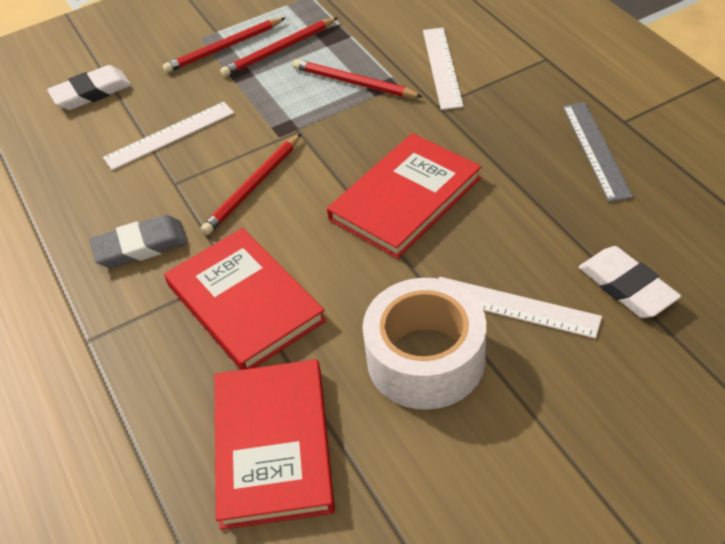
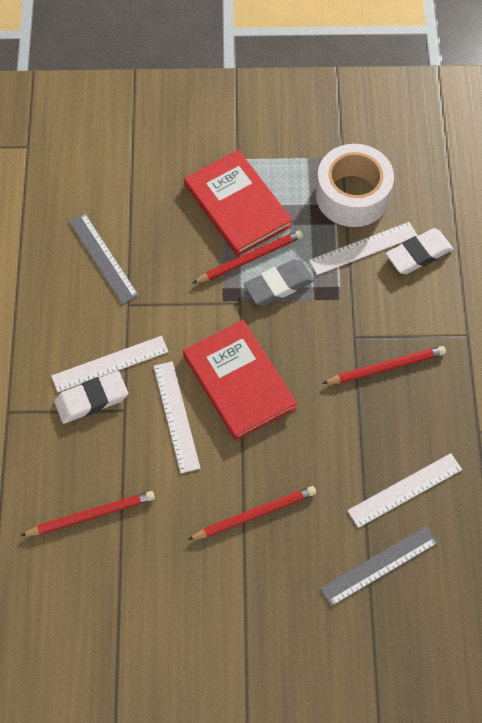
grey ruler: 1 -> 2
red book: 3 -> 2
white ruler: 3 -> 4

